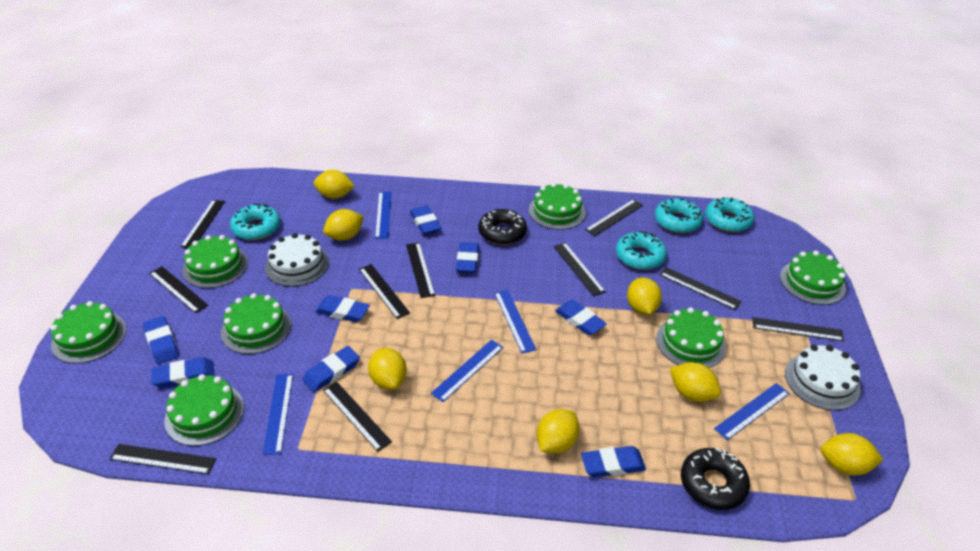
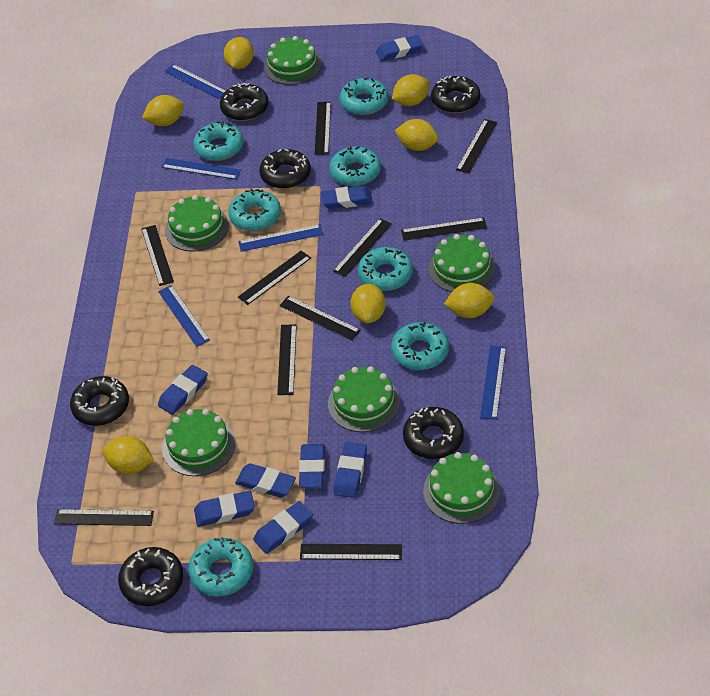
black donut: 2 -> 6
green cake: 7 -> 6
turquoise donut: 4 -> 7
white cake: 2 -> 0

